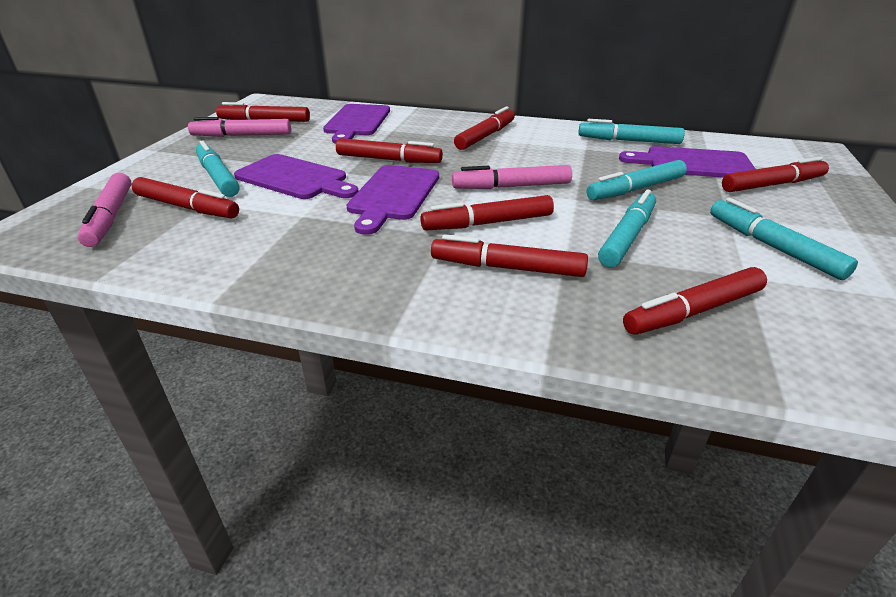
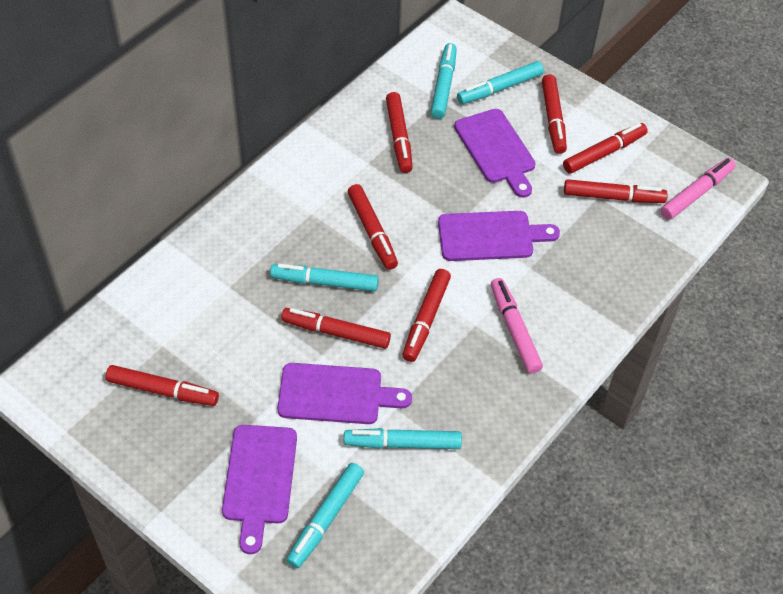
pink marker: 3 -> 2

